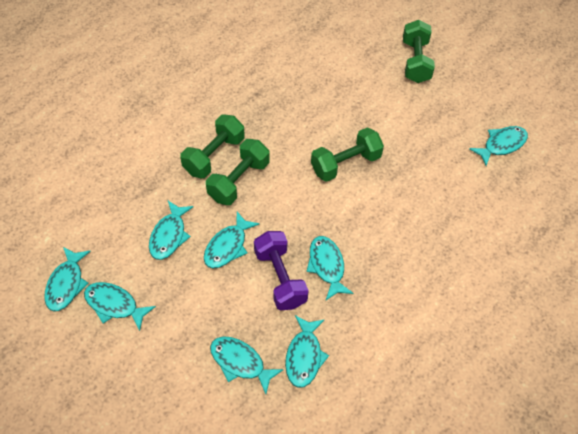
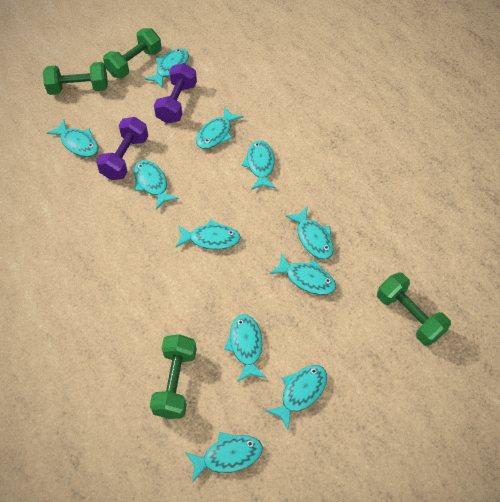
purple dumbbell: 1 -> 2
turquoise fish: 8 -> 11

